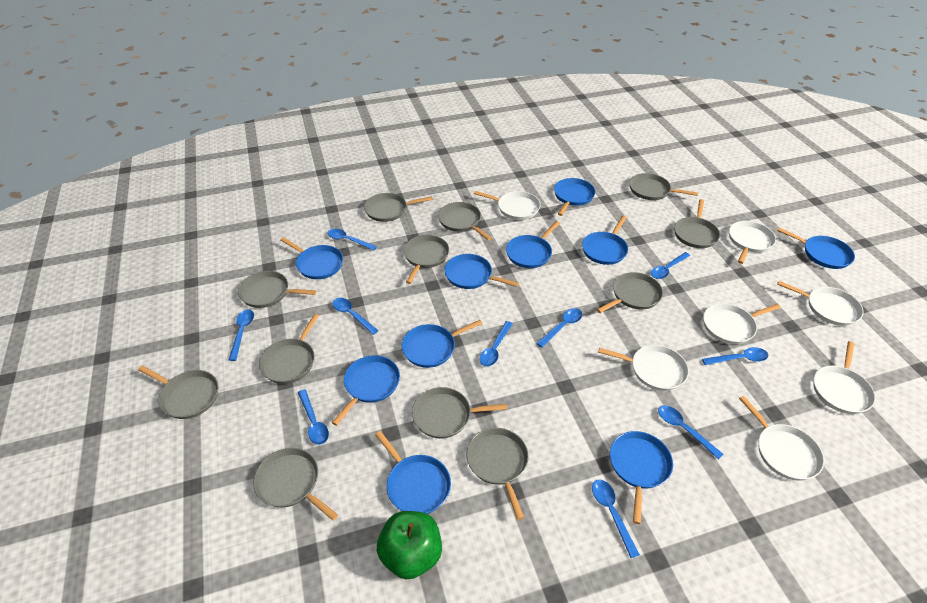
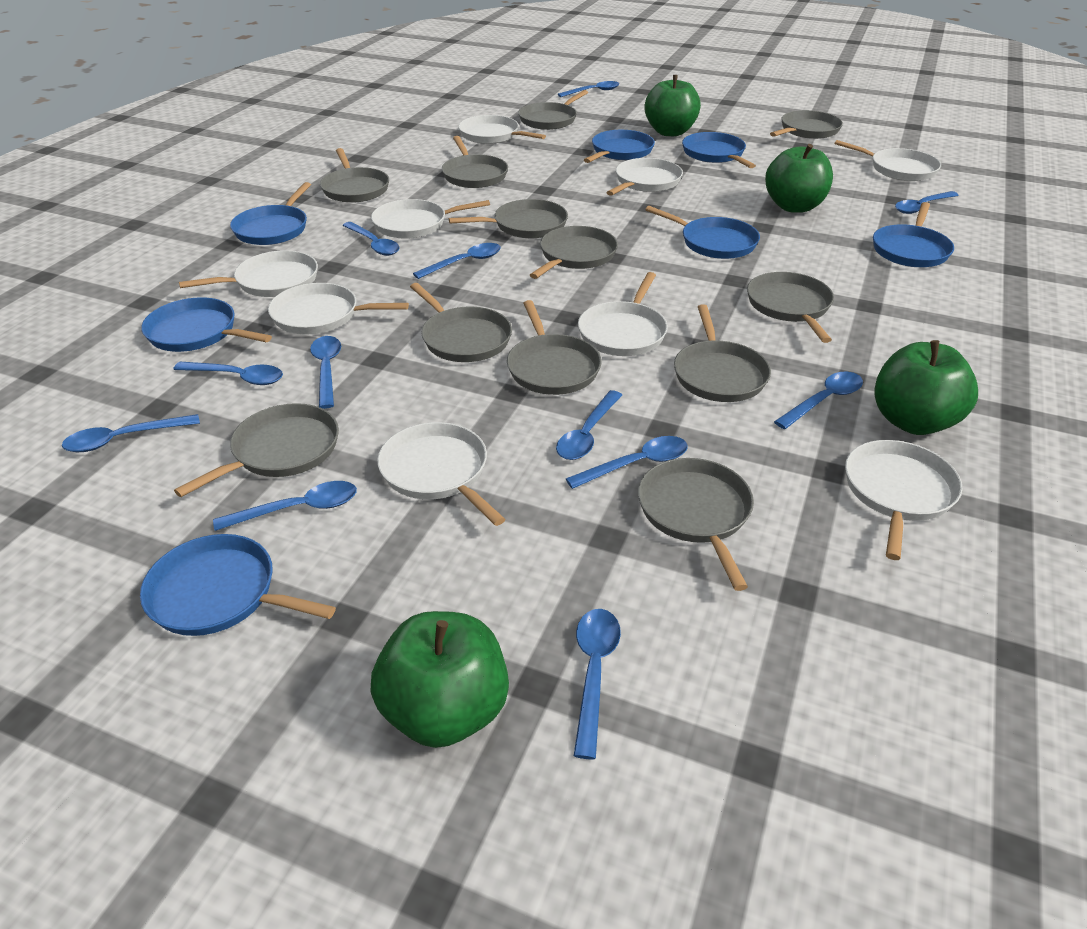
blue pan: 10 -> 7
blue spoon: 10 -> 12
green apple: 1 -> 4
white pan: 7 -> 9

